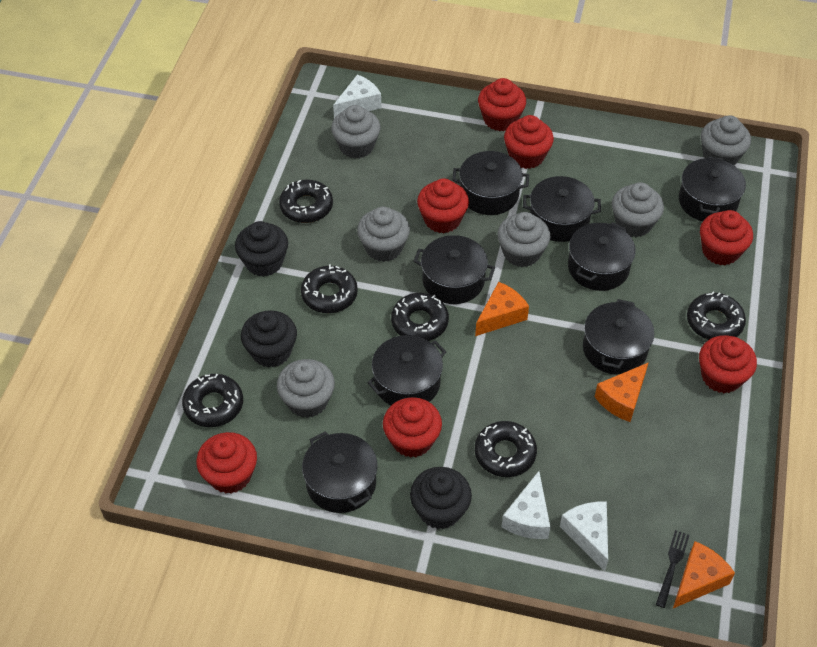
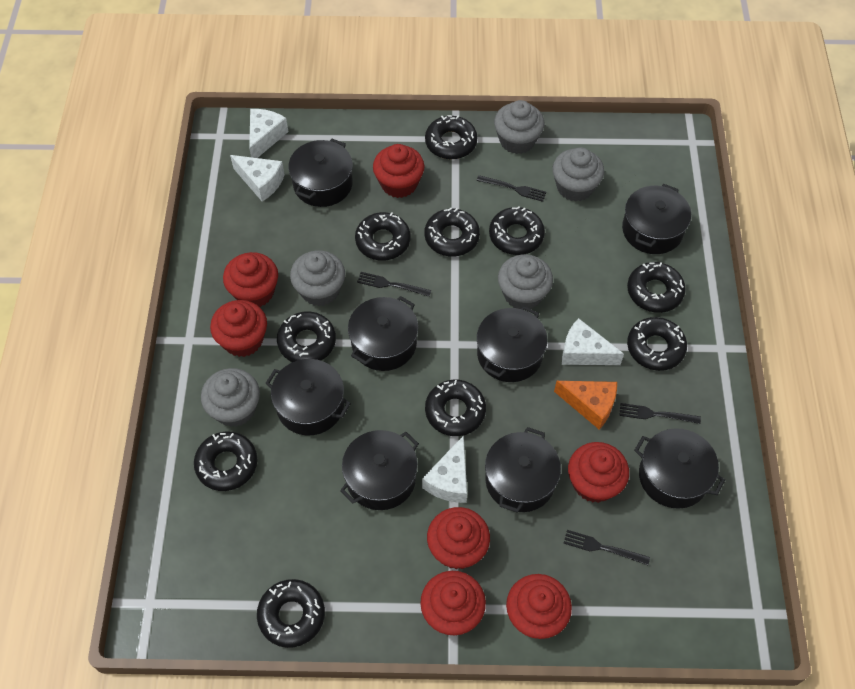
black cupcake: 3 -> 0
black donut: 6 -> 10
black fork: 1 -> 4
grey cupcake: 6 -> 5
orange cheese: 3 -> 1
white cheese: 3 -> 4

